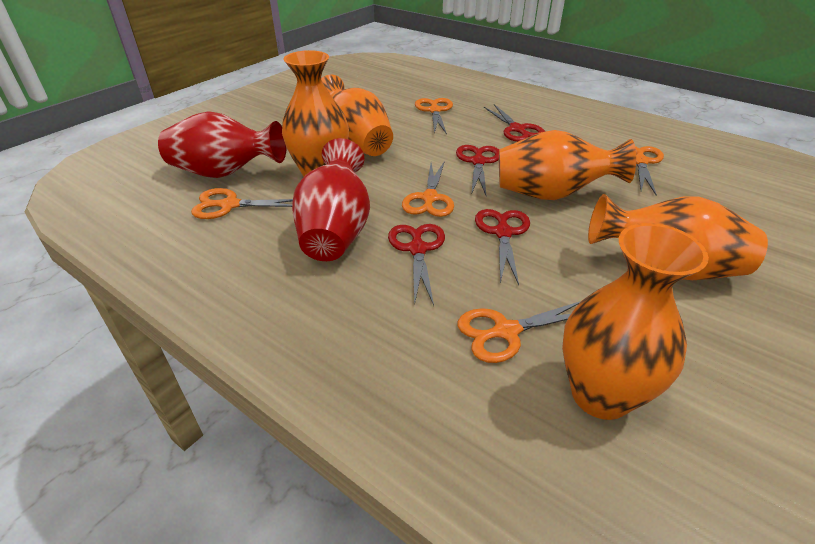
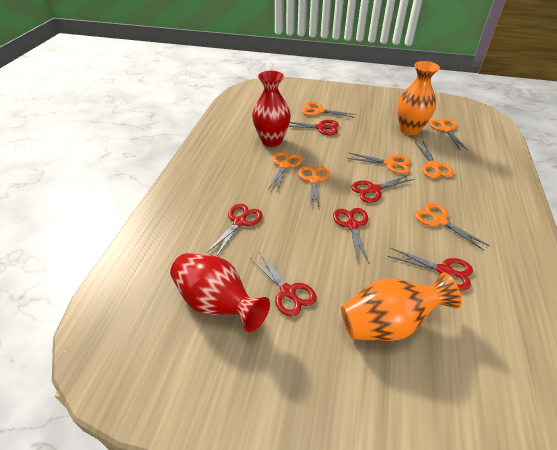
orange scissors: 5 -> 7
orange vase: 5 -> 2
red scissors: 4 -> 6

